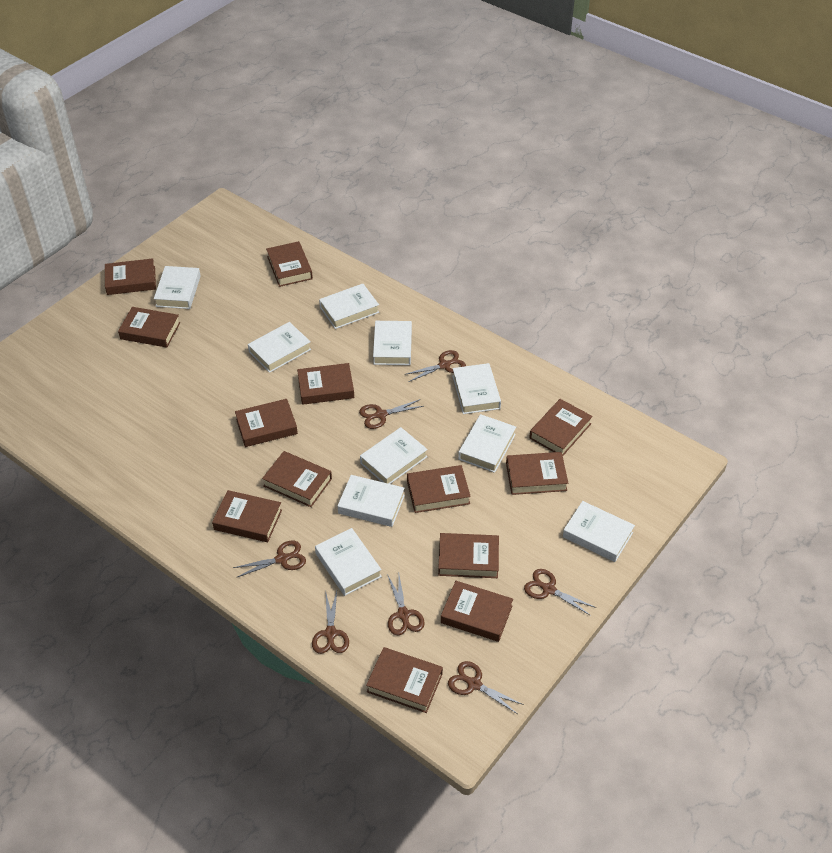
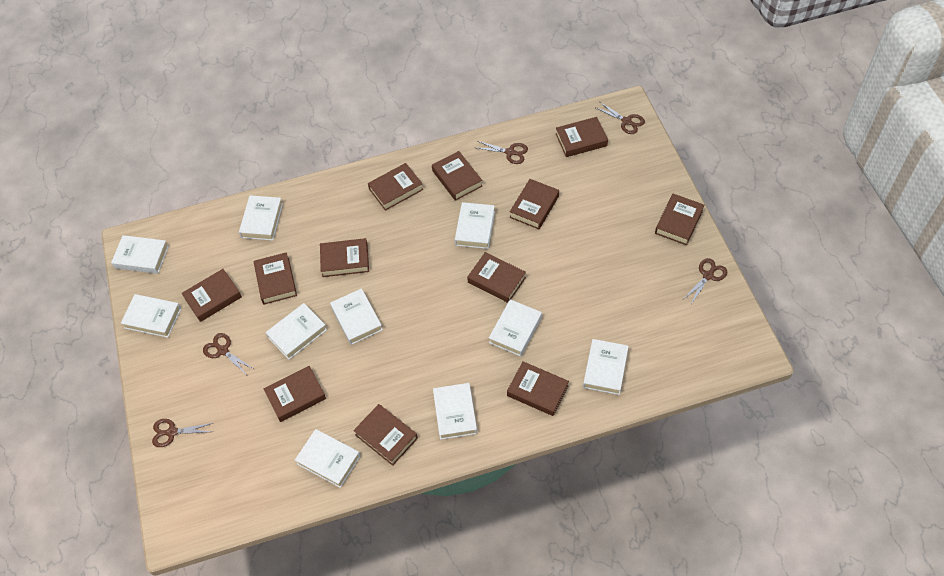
brown book: 13 -> 12
brown scissors: 7 -> 5

